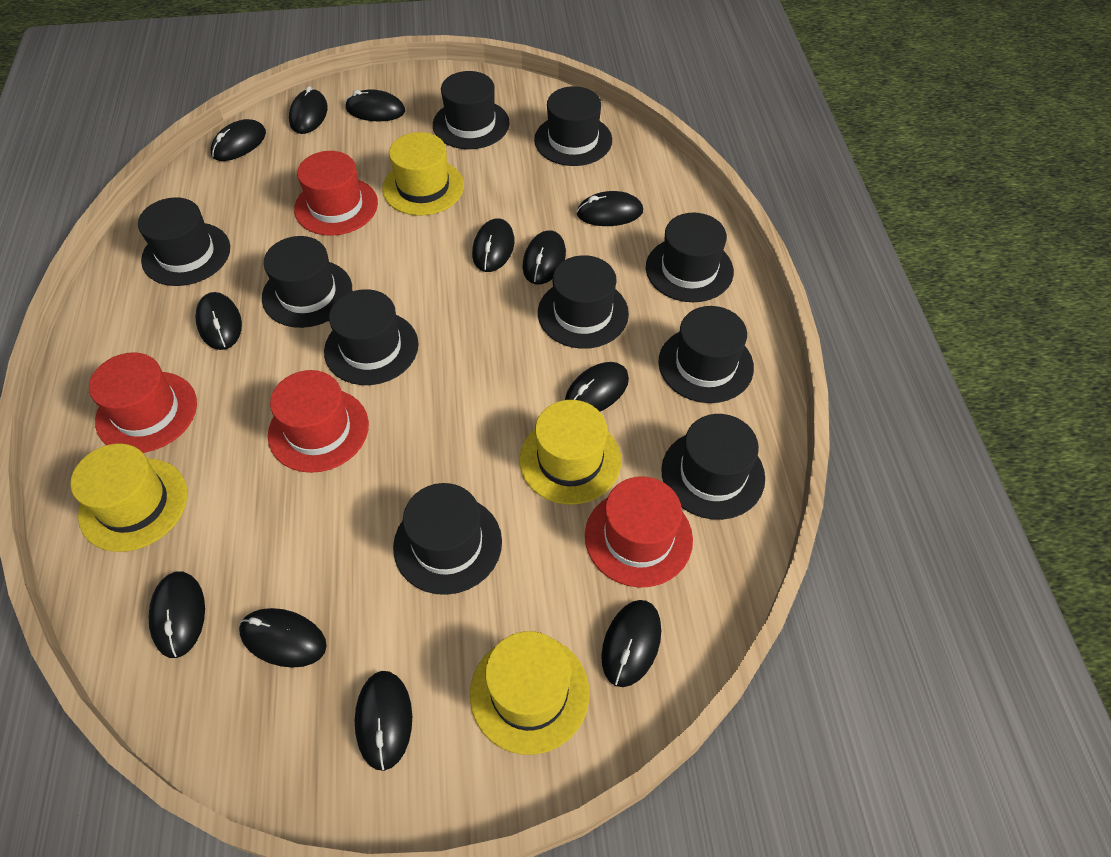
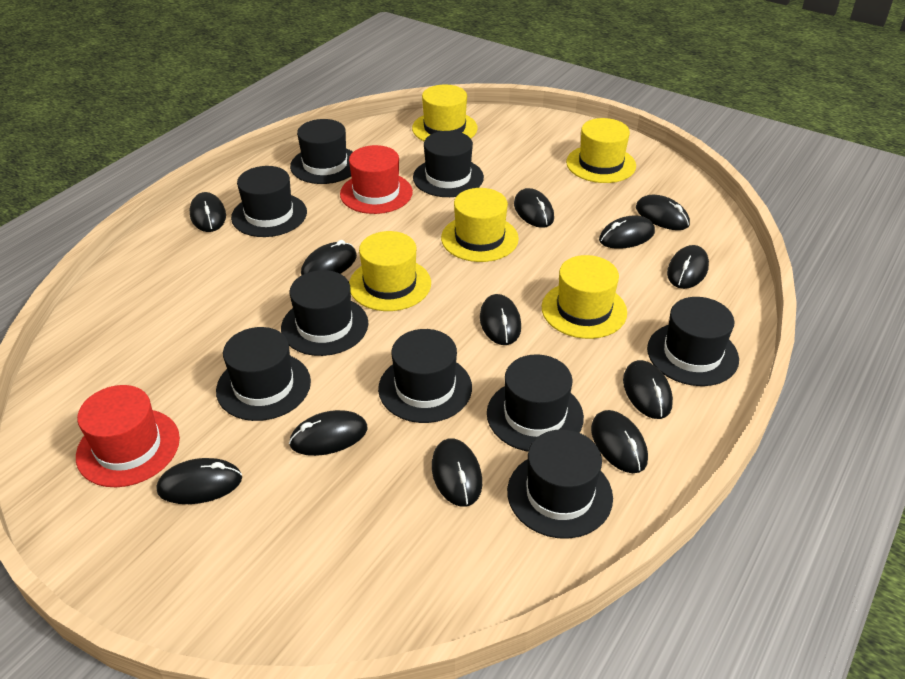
black hat: 10 -> 9
red hat: 4 -> 2
yellow hat: 4 -> 5

